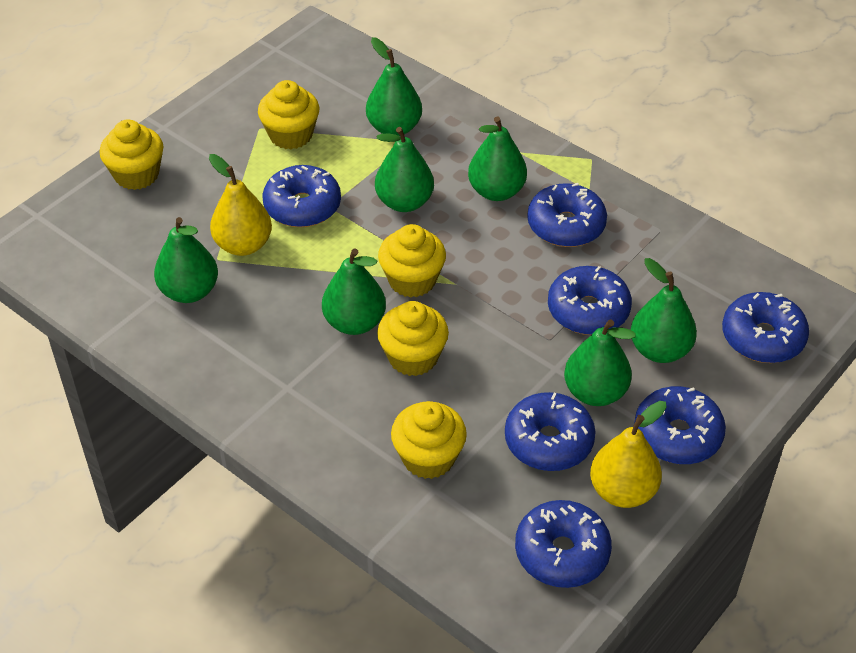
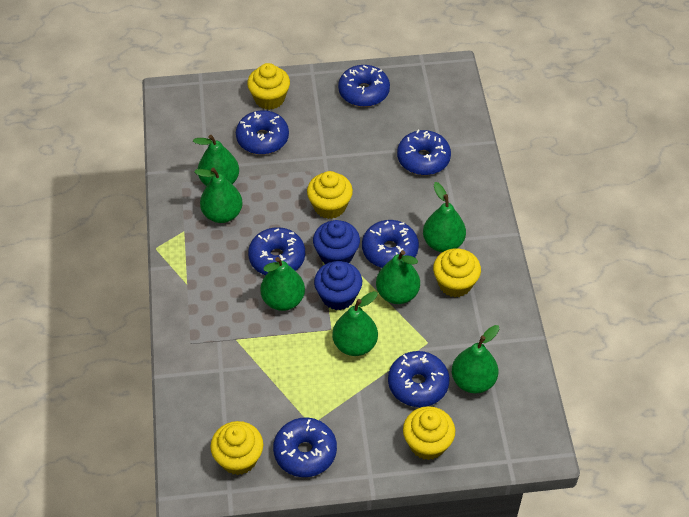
blue cupcake: 0 -> 2
yellow pear: 2 -> 0

